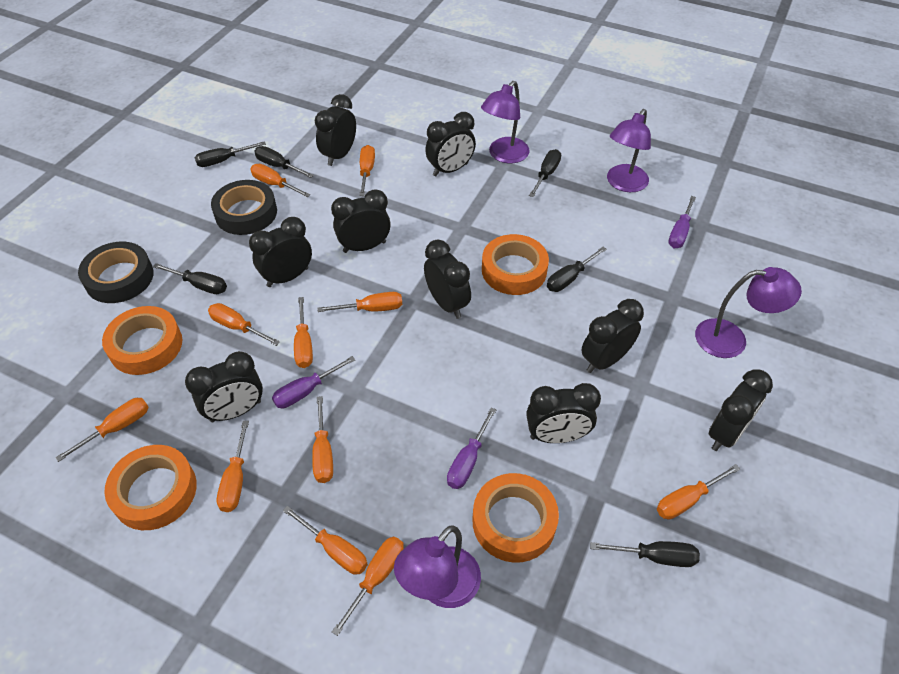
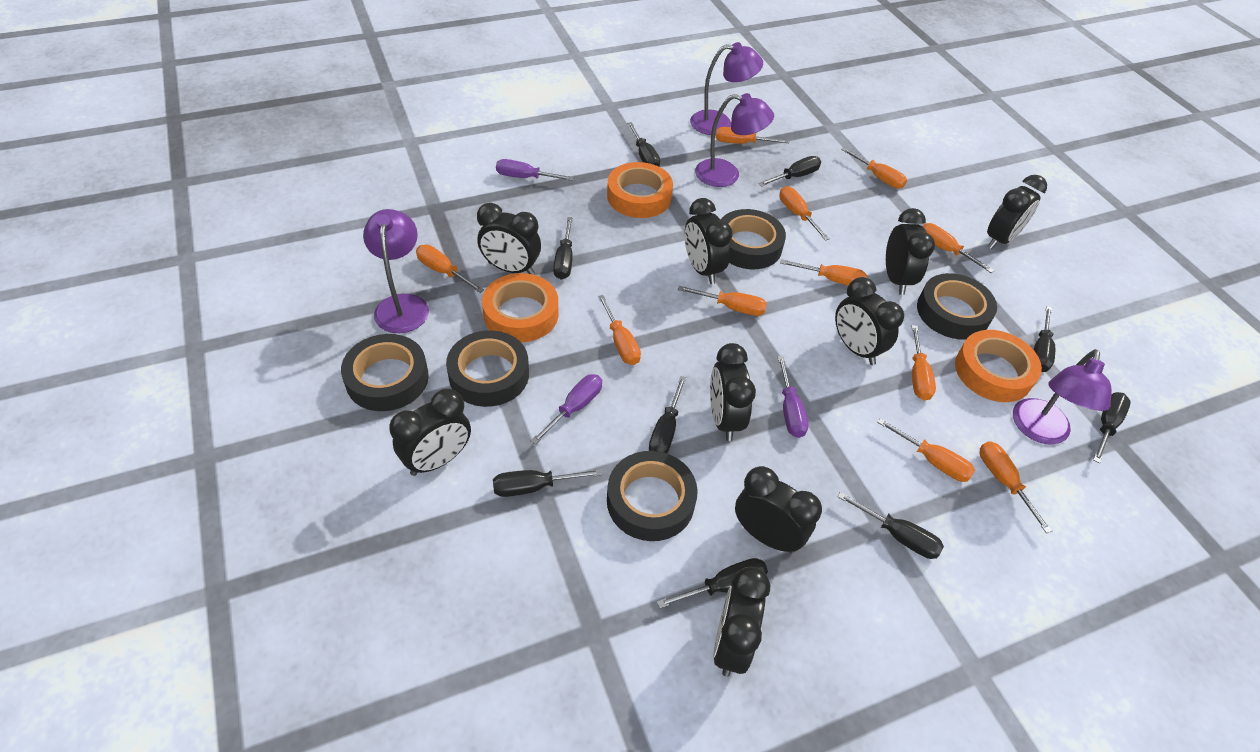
black screwdriver: 6 -> 9
black tape: 2 -> 5
orange tape: 4 -> 3

